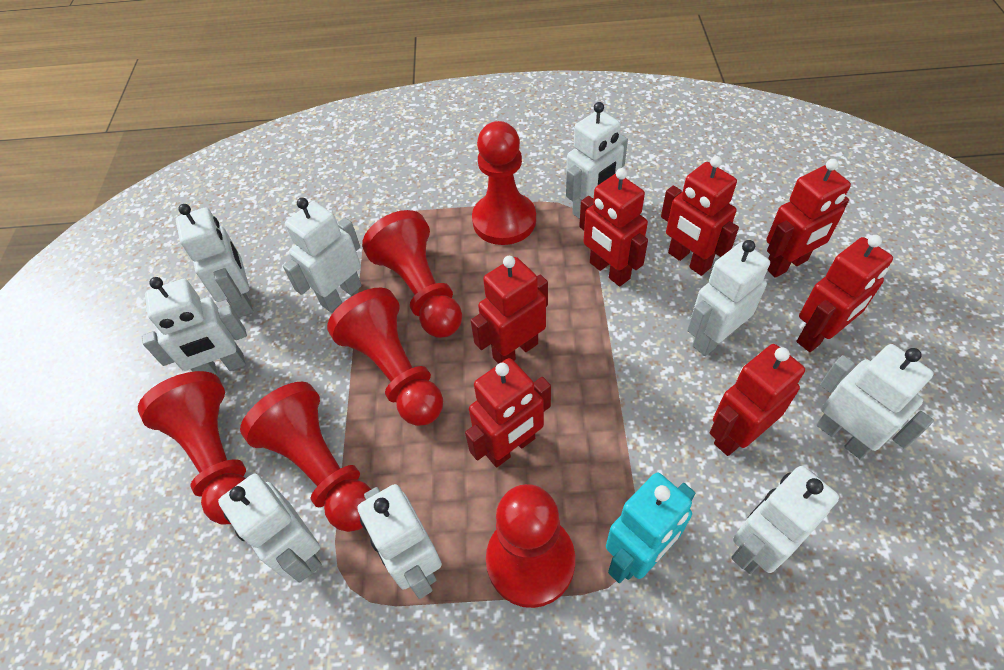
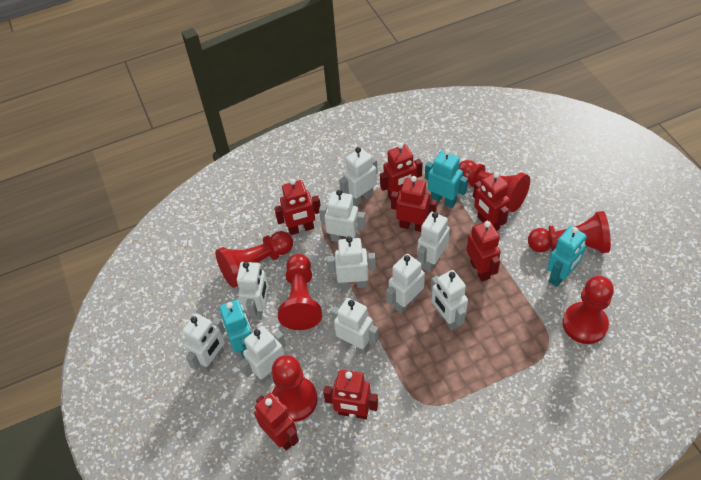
turquoise robot: 1 -> 3
white robot: 9 -> 10

